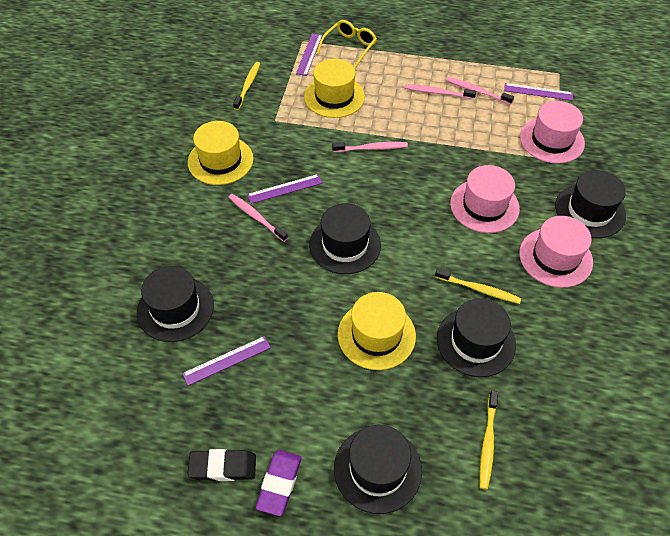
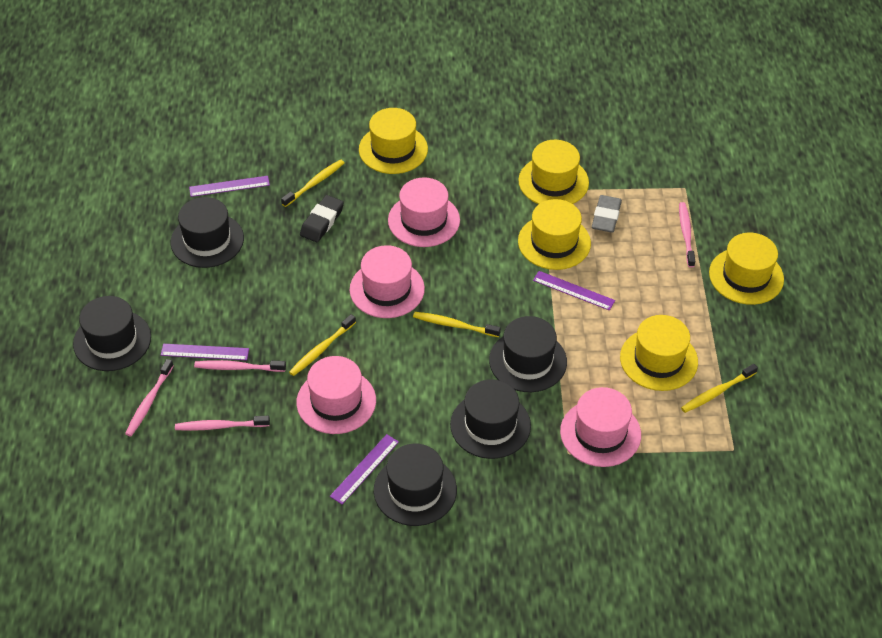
grey eraser: 0 -> 1
pink hat: 3 -> 4
purple eraser: 1 -> 0
yellow glasses: 1 -> 0
yellow hat: 3 -> 5
yellow toothbrush: 3 -> 4

